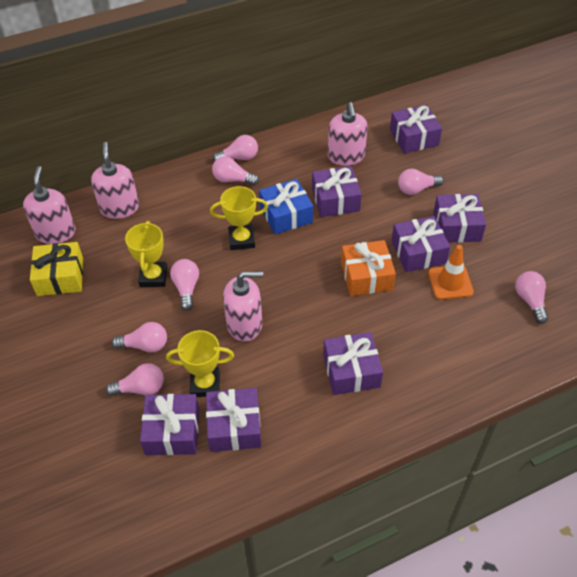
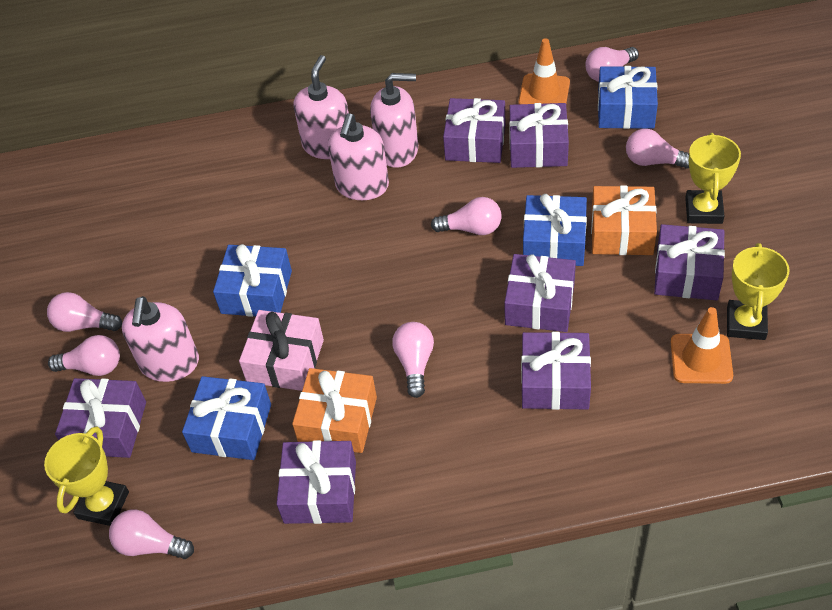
blue gift: 1 -> 4
orange gift: 1 -> 2
orange traffic cone: 1 -> 2
pink gift: 0 -> 1
yellow gift: 1 -> 0

